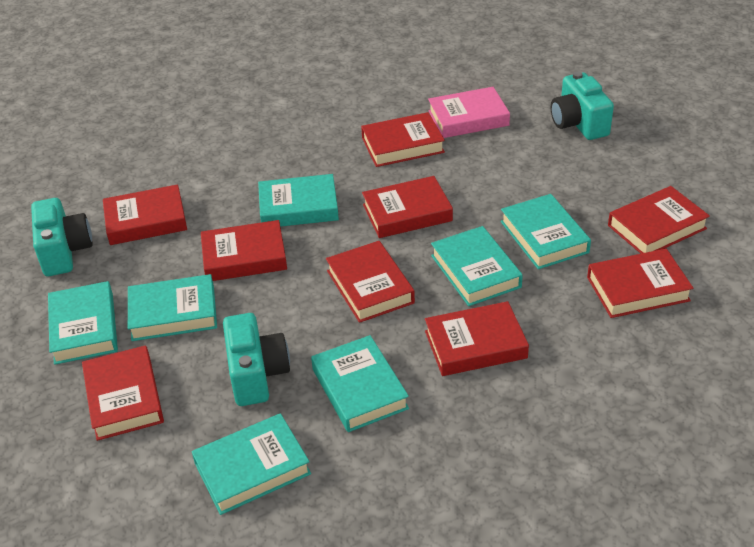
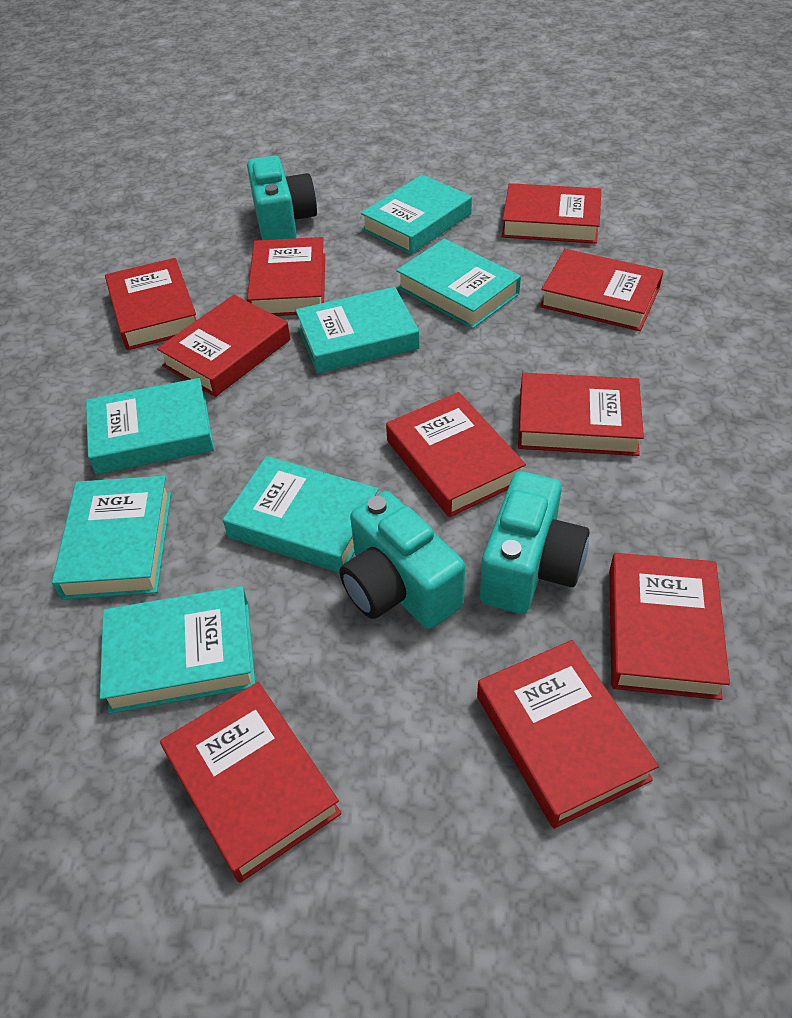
pink book: 1 -> 0
red book: 9 -> 10

